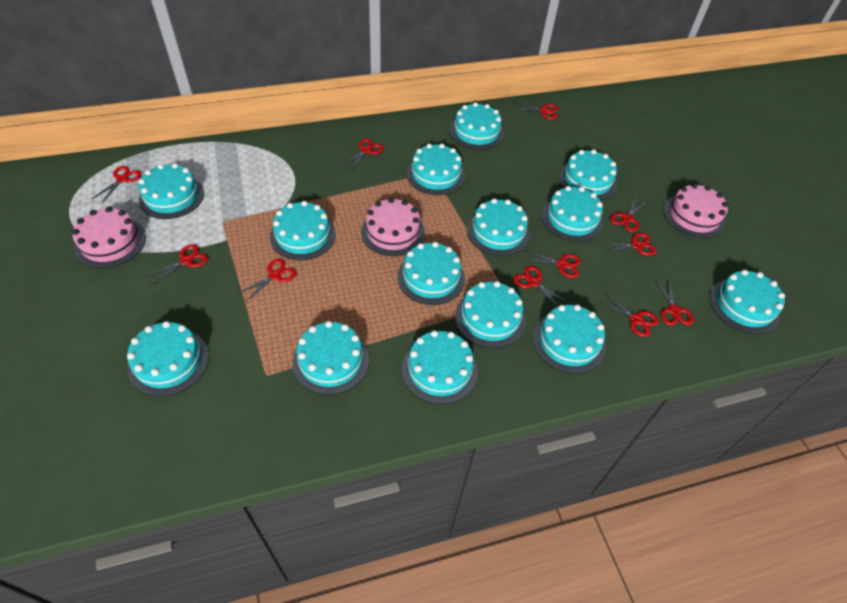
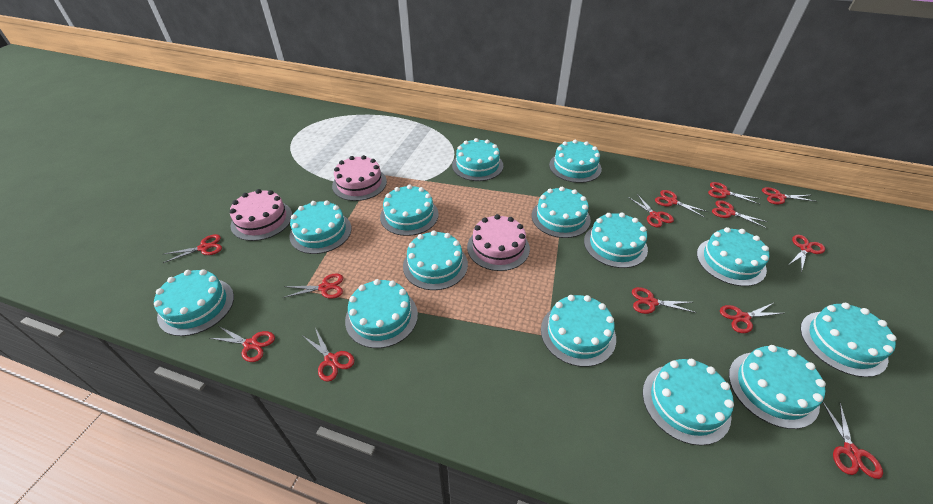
red scissors: 11 -> 13

